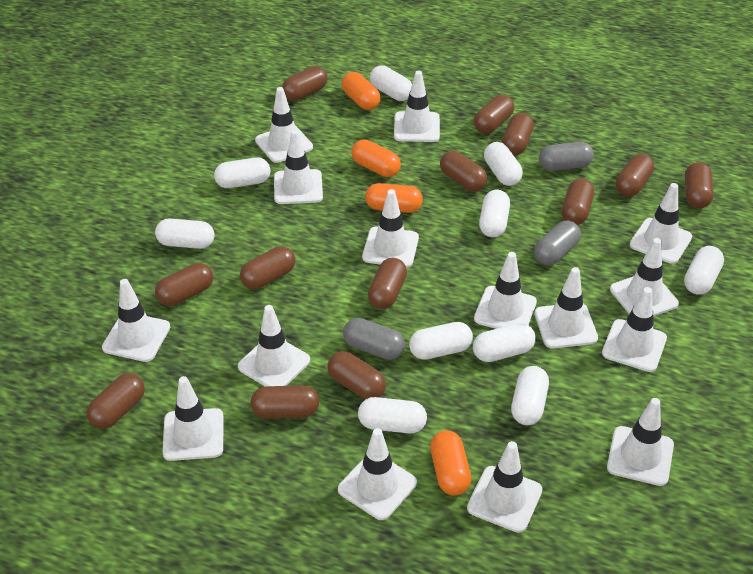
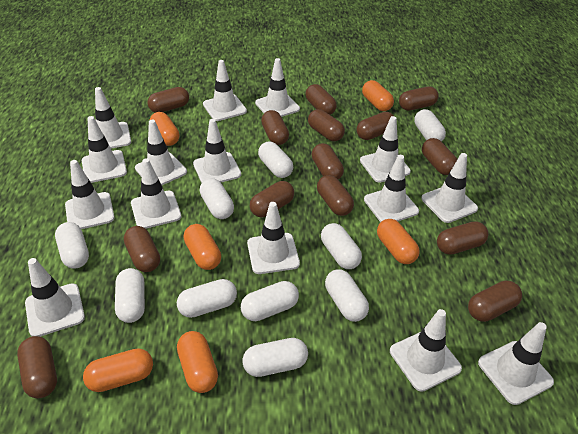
brown capsule: 13 -> 14
grey capsule: 3 -> 0
orange capsule: 4 -> 6

